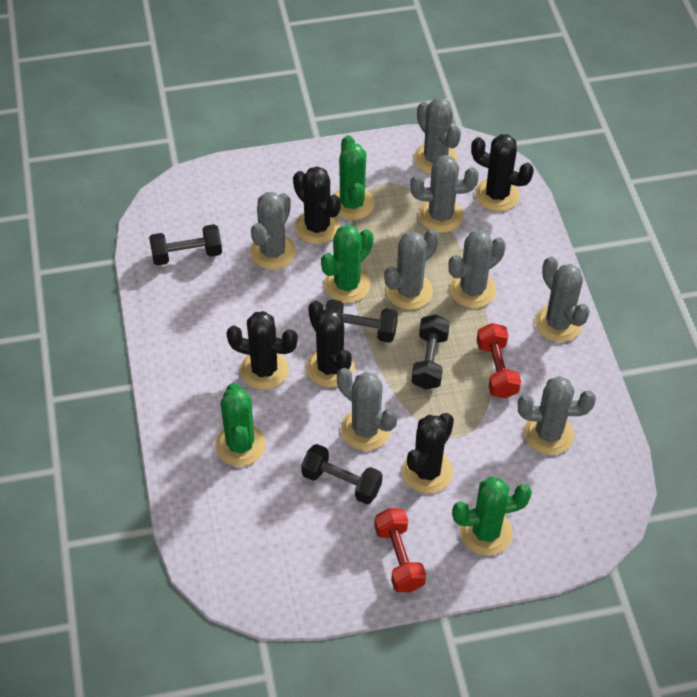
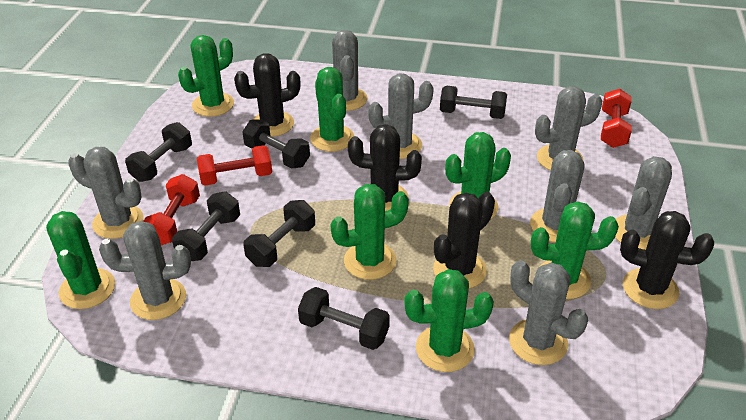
black cactus: 5 -> 4
black dumbbell: 4 -> 6
green cactus: 4 -> 7
red dumbbell: 2 -> 3

